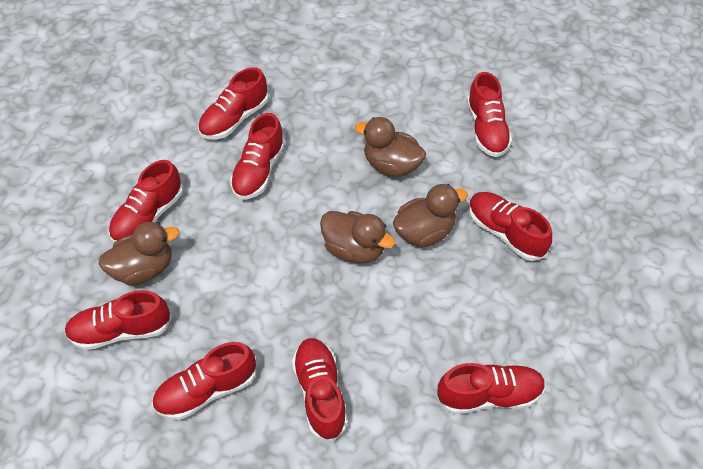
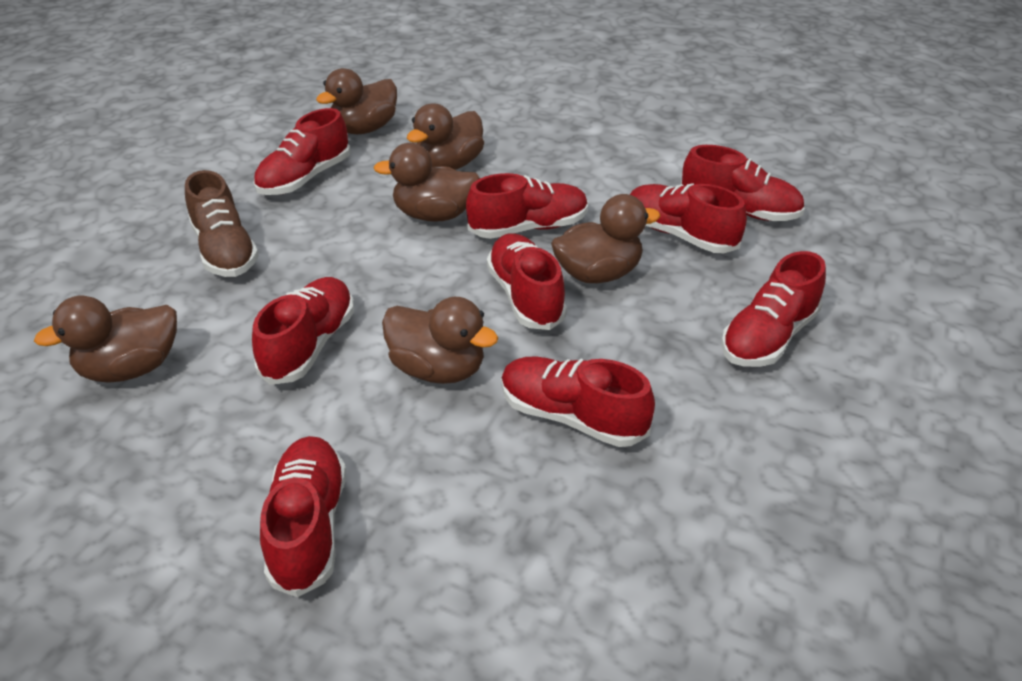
brown duck: 4 -> 6
brown shoe: 0 -> 1

